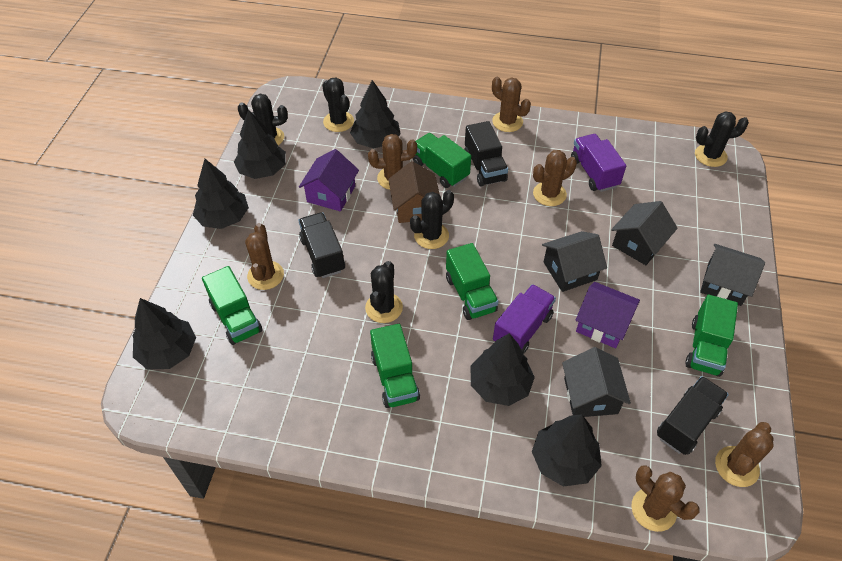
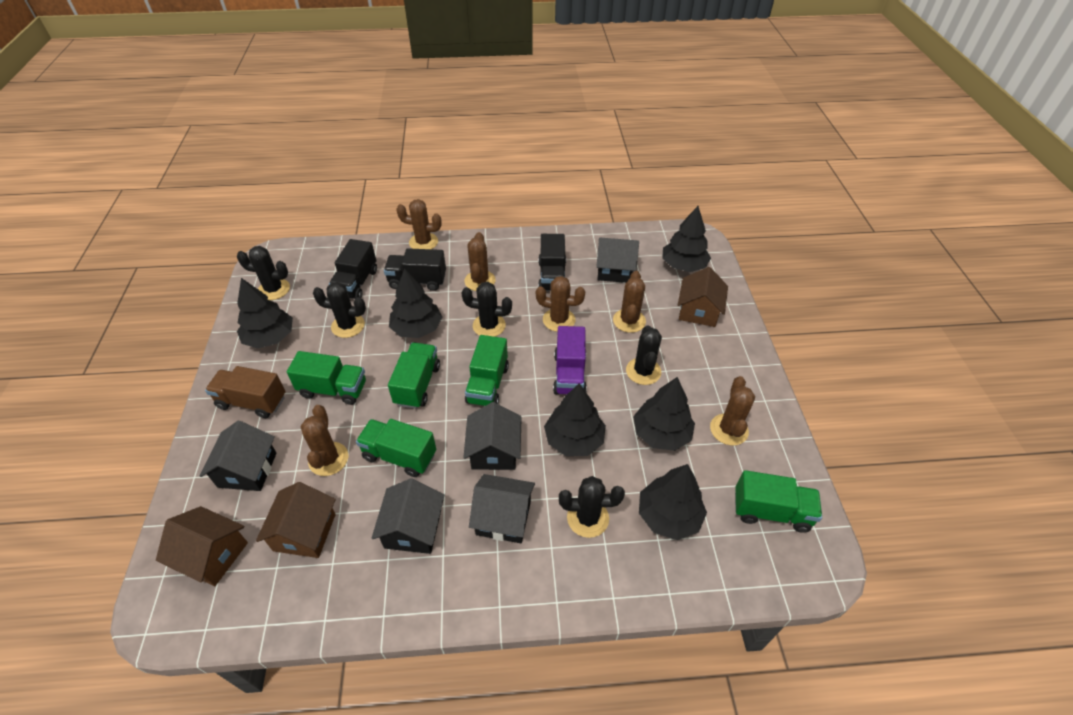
black house: 4 -> 5
brown house: 1 -> 3
brown truck: 0 -> 1
purple house: 2 -> 0
purple truck: 2 -> 1

